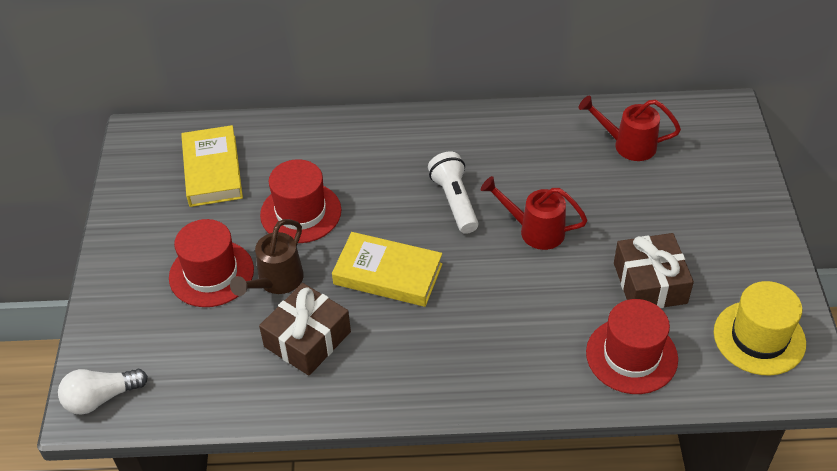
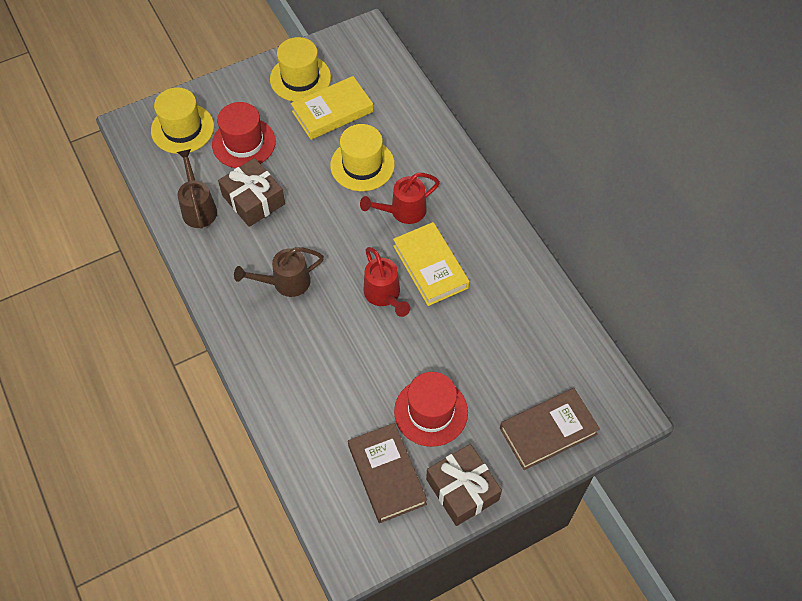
brown book: 0 -> 2
brown watering can: 1 -> 2
red hat: 3 -> 2
white flashlight: 1 -> 0
white light bulb: 1 -> 0
yellow hat: 1 -> 3

